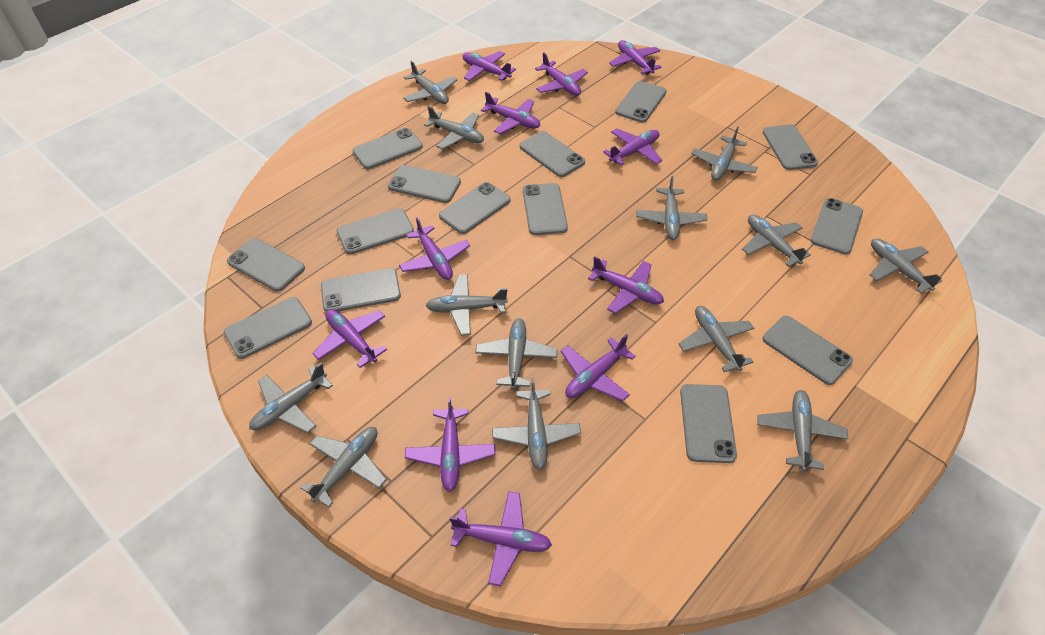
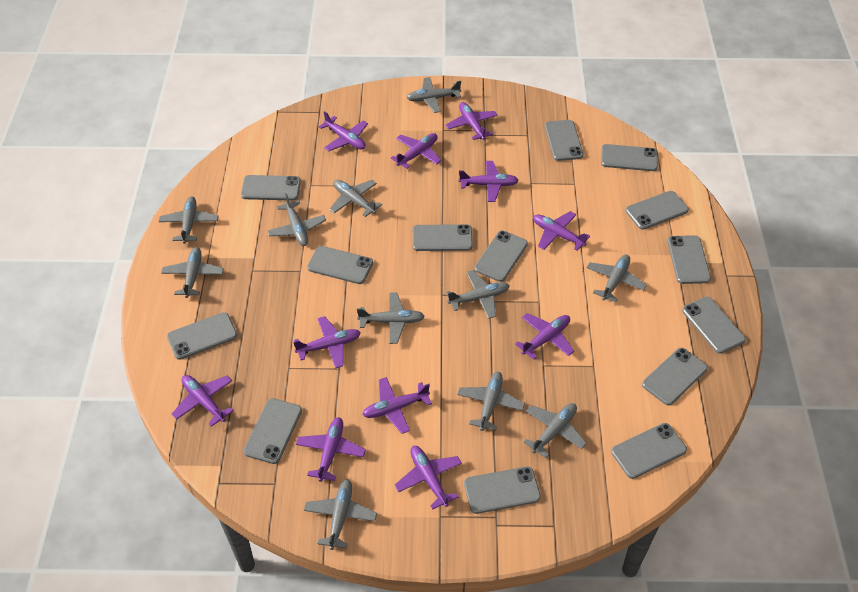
grey plane: 13 -> 11

